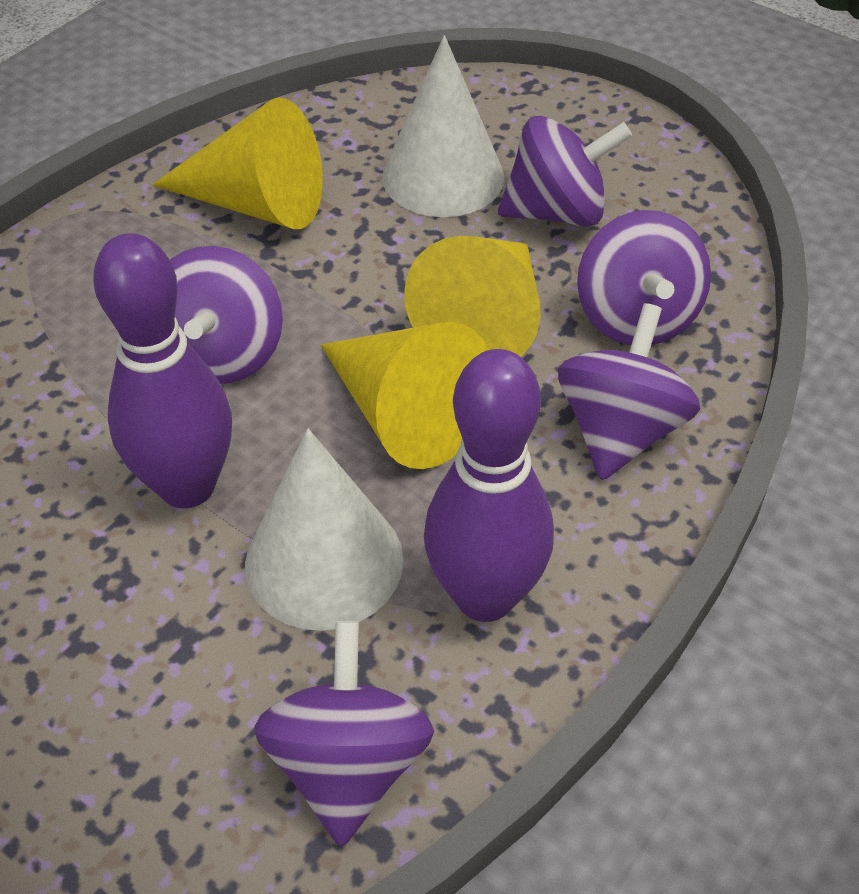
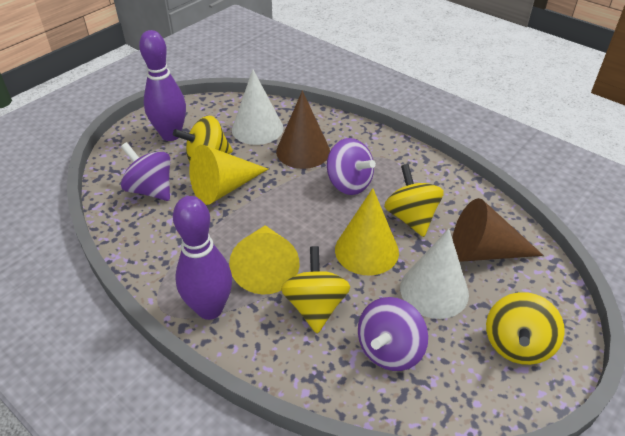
brown cone: 0 -> 2
purple spinning top: 5 -> 3
yellow spinning top: 0 -> 4

